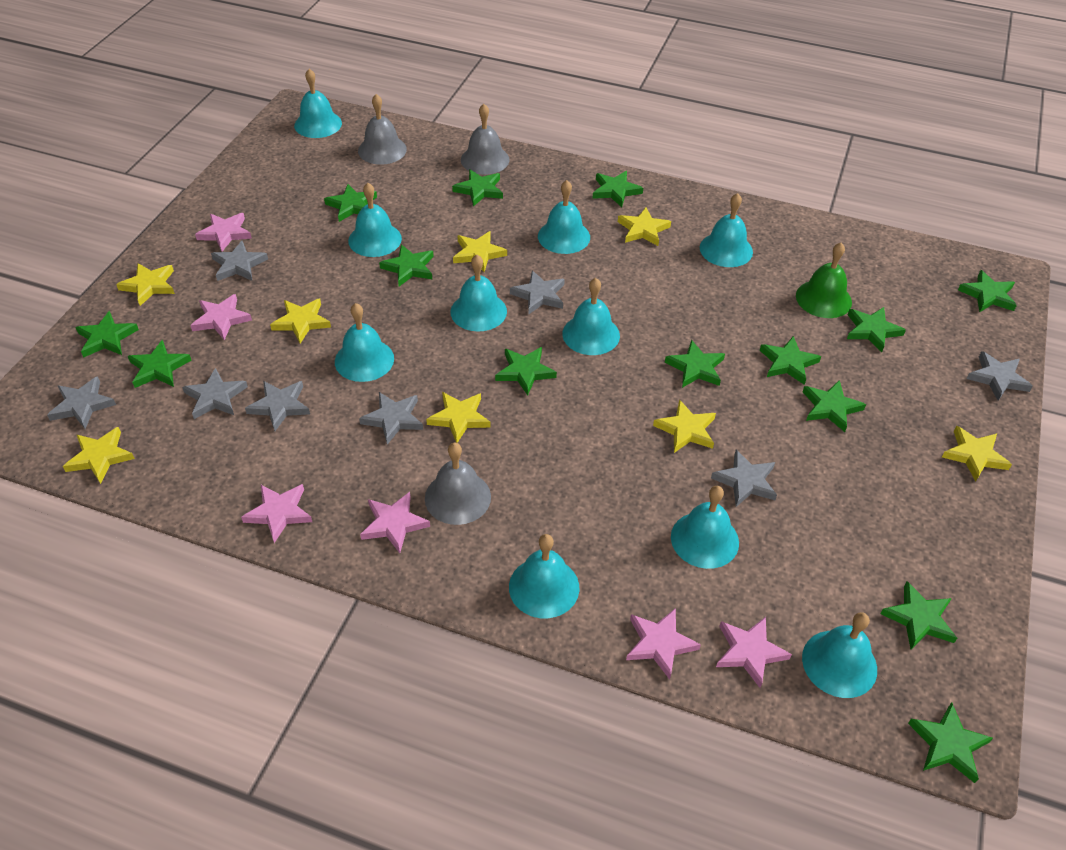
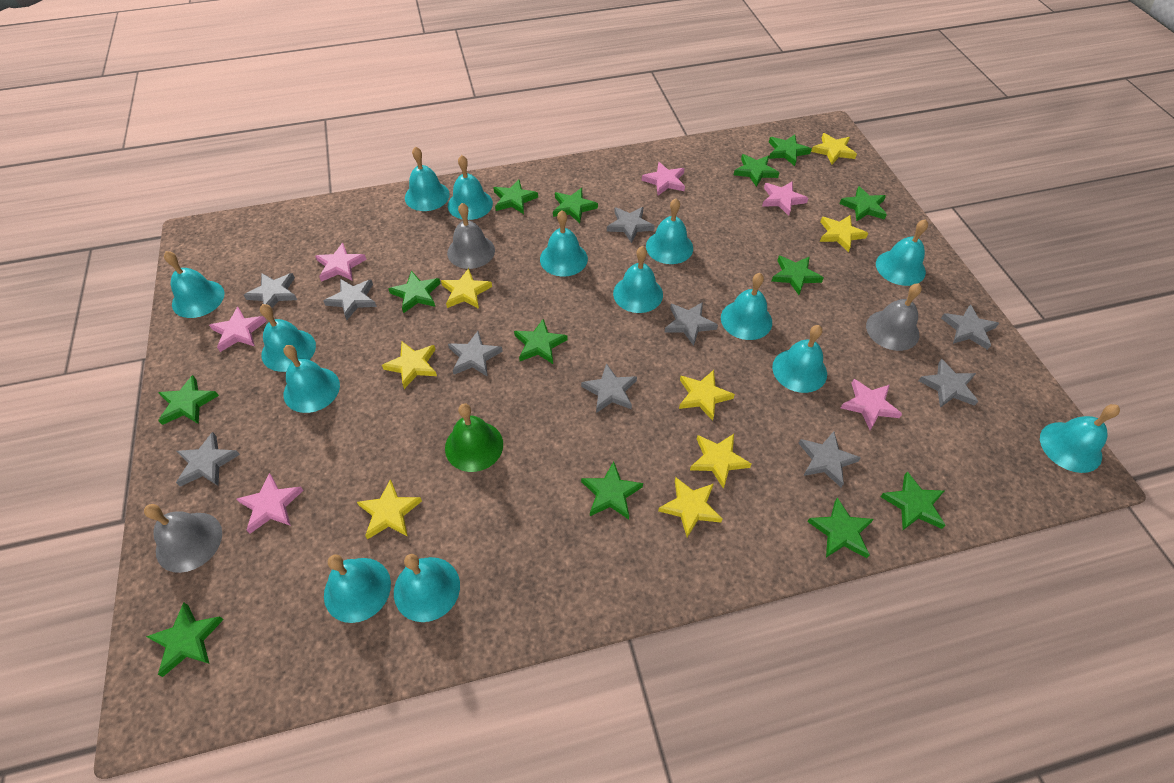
green star: 14 -> 13
grey star: 8 -> 10
turquoise bell: 10 -> 14

